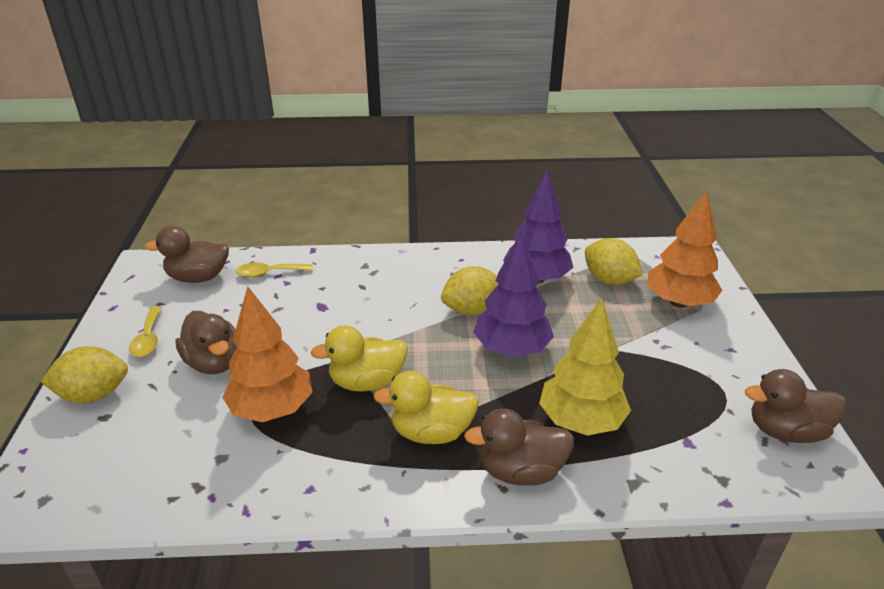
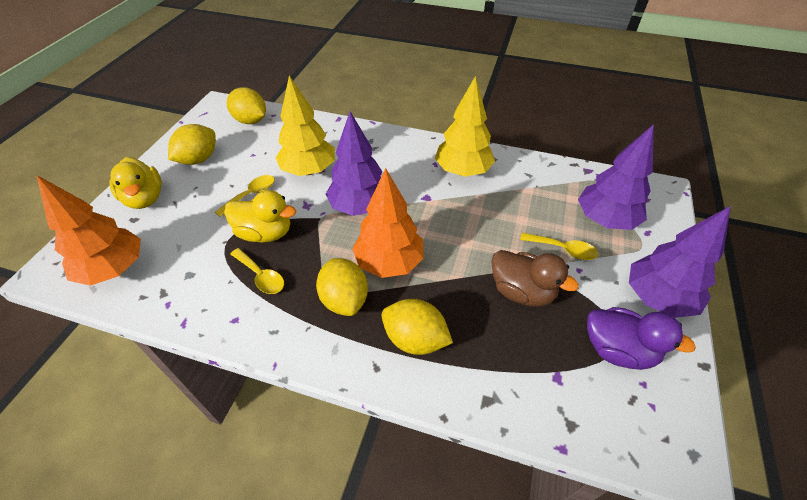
brown duck: 4 -> 1
purple duck: 0 -> 1
purple tree: 2 -> 3
yellow lemon: 3 -> 4
yellow spoon: 2 -> 3
yellow tree: 1 -> 2

